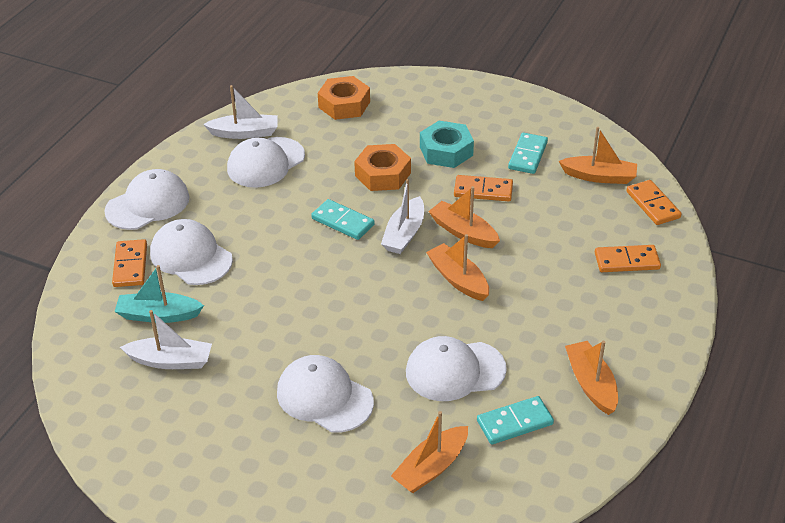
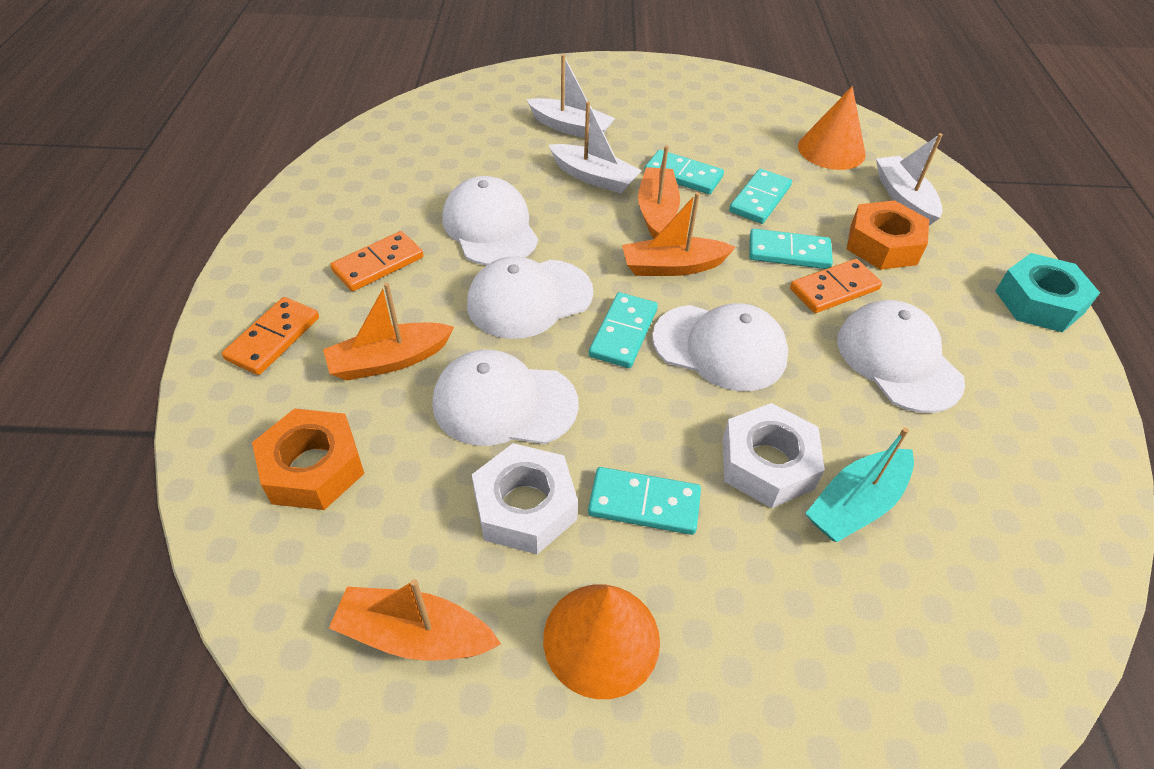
orange boat: 5 -> 4
orange cone: 0 -> 2
orange domino: 4 -> 3
turquoise domino: 3 -> 5
white nut: 0 -> 2

